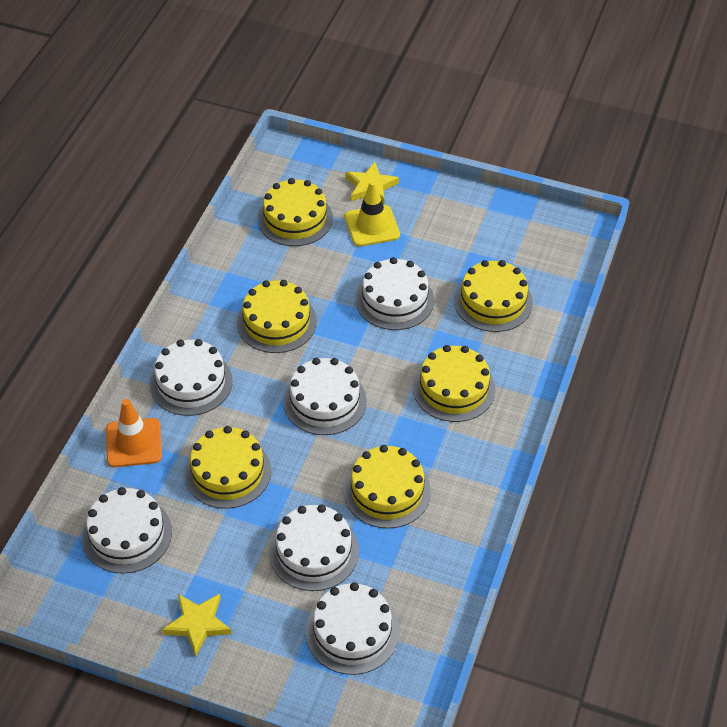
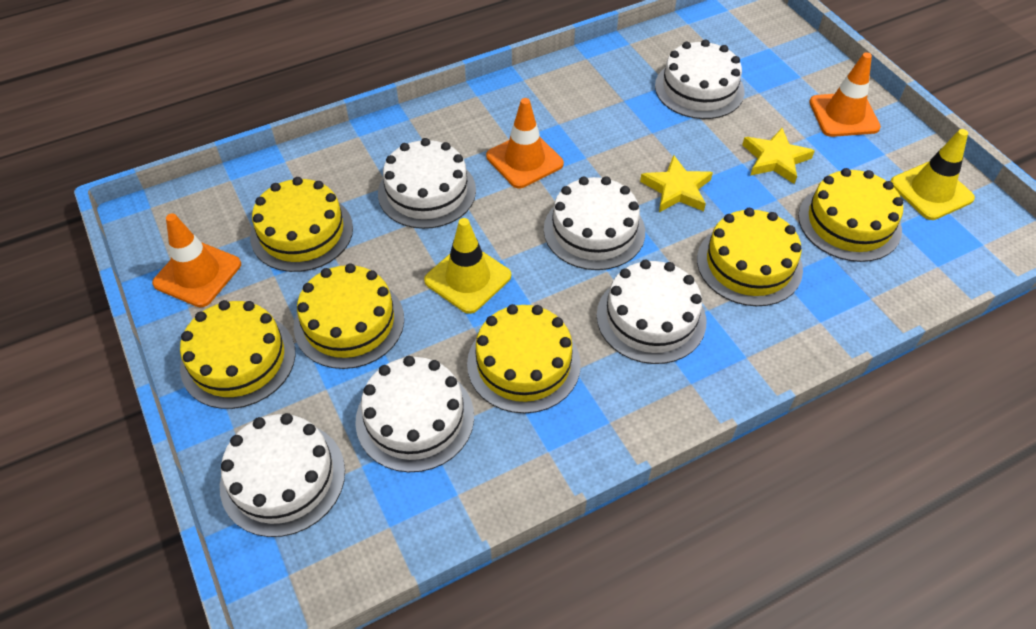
orange traffic cone: 1 -> 3
yellow traffic cone: 1 -> 2

